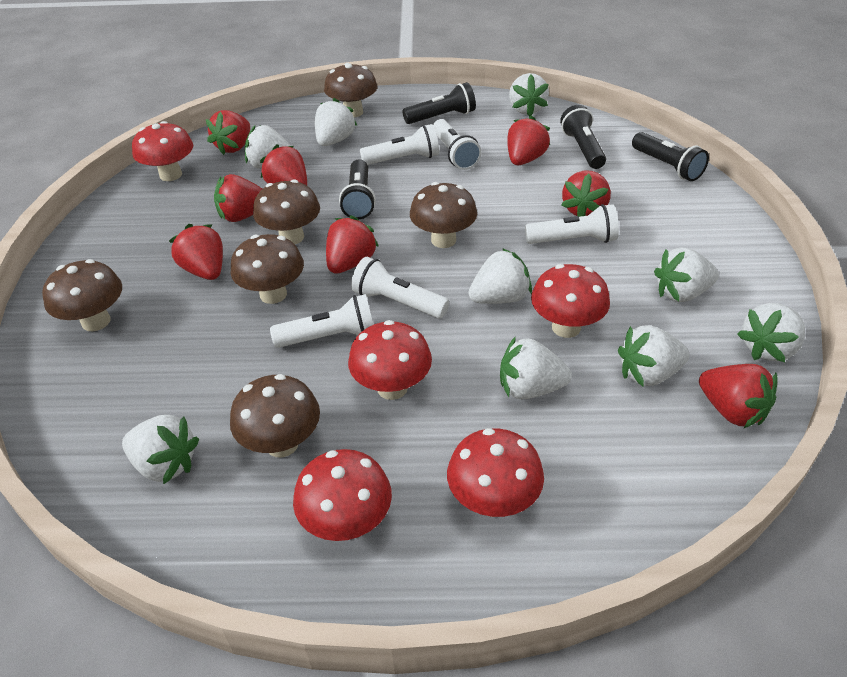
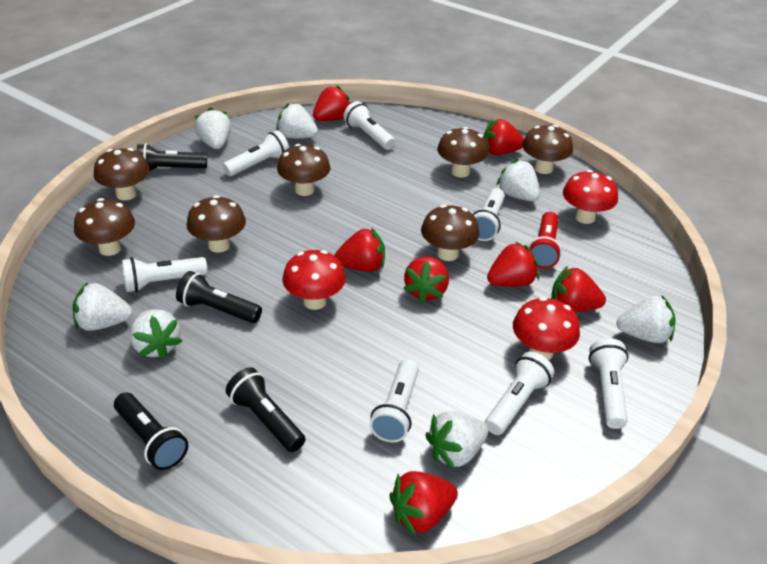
brown mushroom: 6 -> 7
red flashlight: 0 -> 1
red mushroom: 5 -> 3
red strawberry: 8 -> 7
white flashlight: 5 -> 7
white strawberry: 9 -> 7

